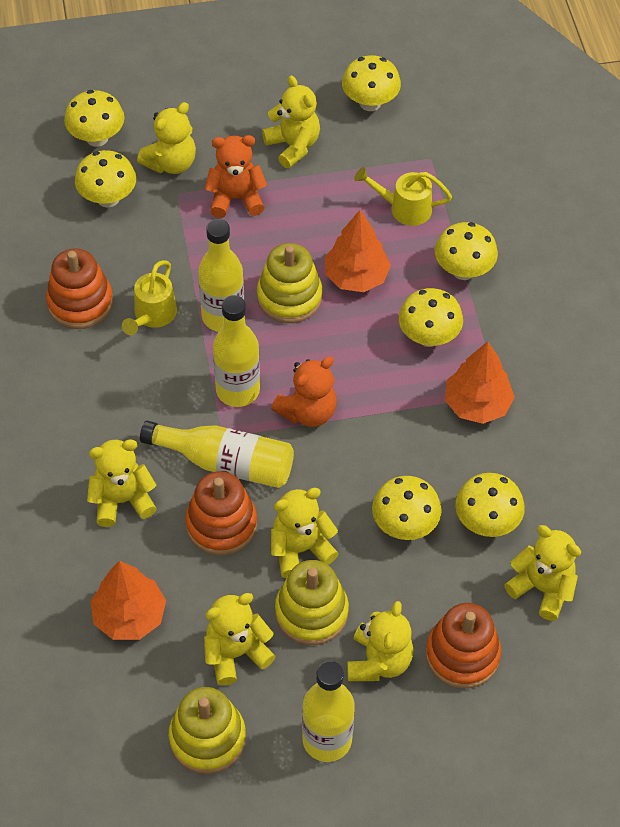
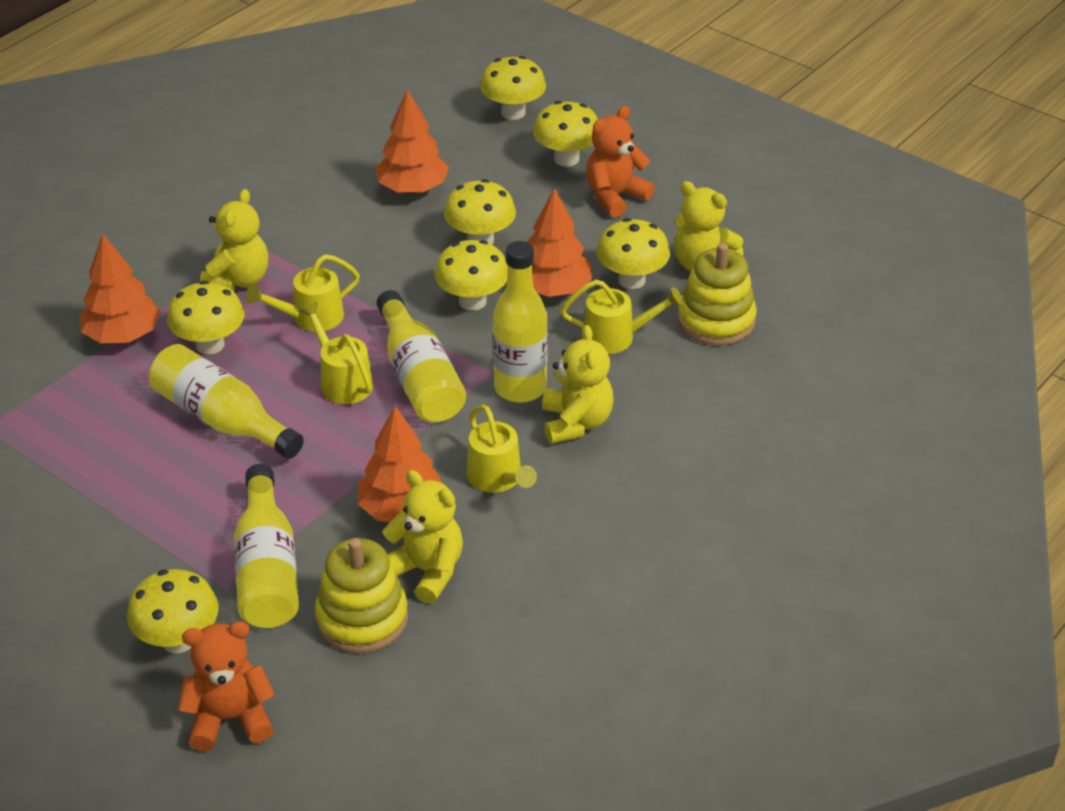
orange stacking toy: 3 -> 0
orange tree: 3 -> 4
yellow stacking toy: 3 -> 2
yellow teddy bear: 7 -> 4
yellow watering can: 2 -> 4

